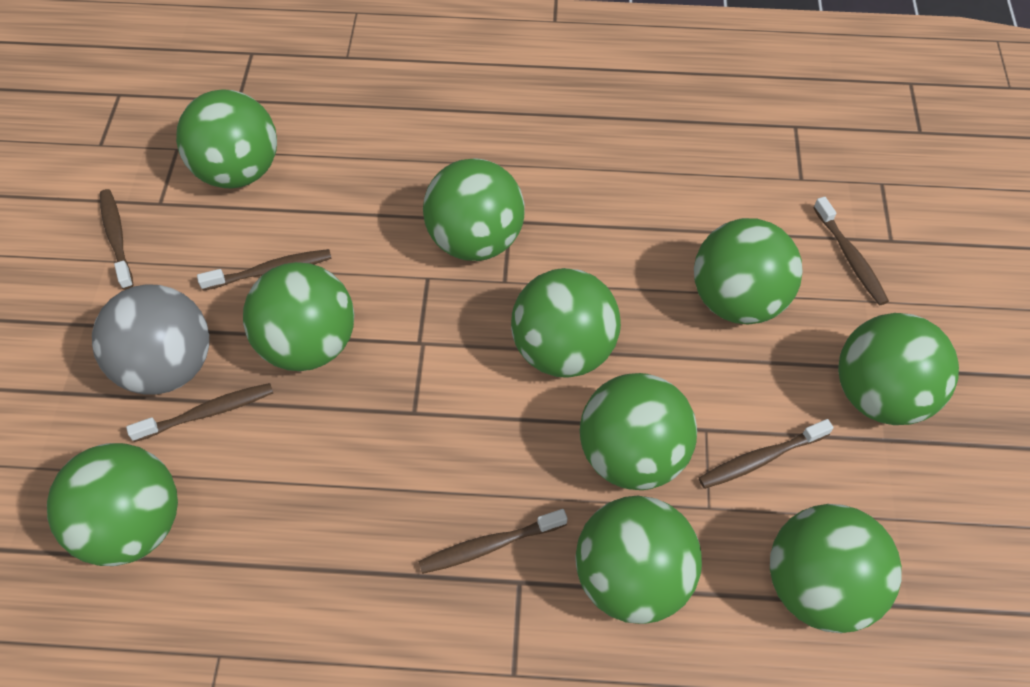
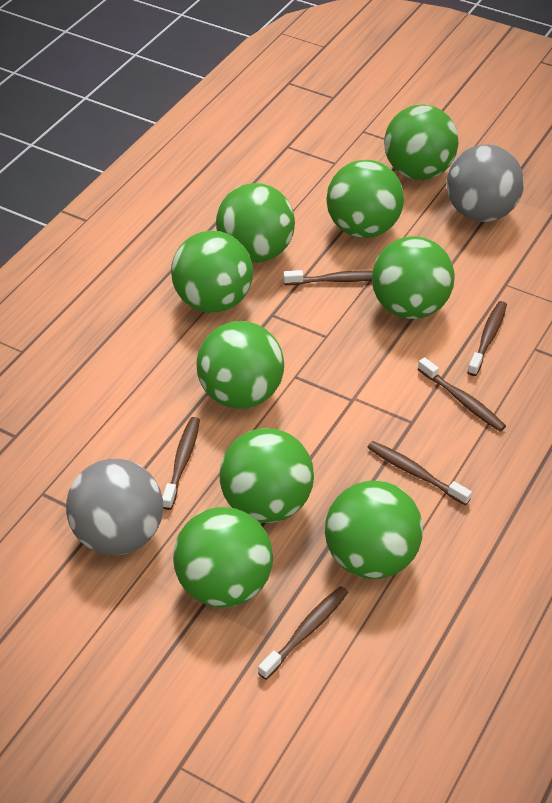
green ball: 10 -> 9
grey ball: 1 -> 2

